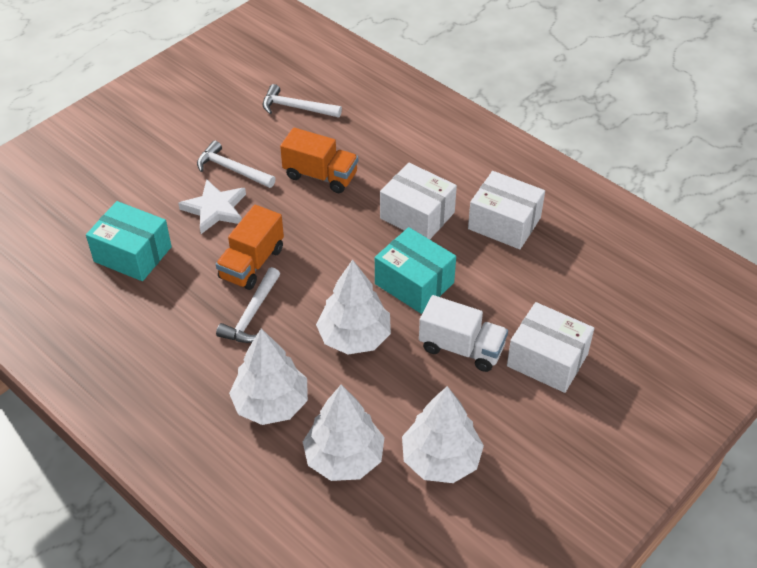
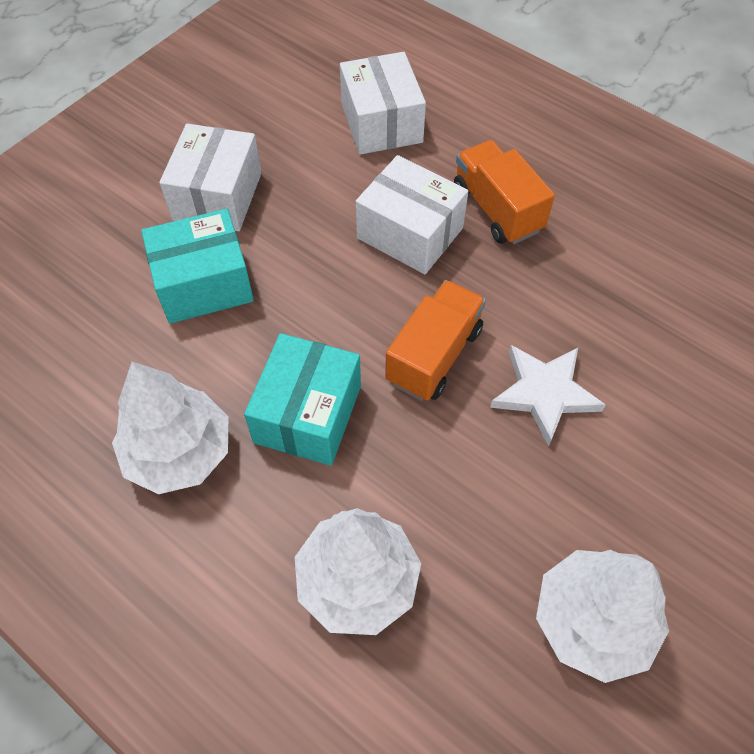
white hammer: 3 -> 0
white tree: 4 -> 3
white truck: 1 -> 0

